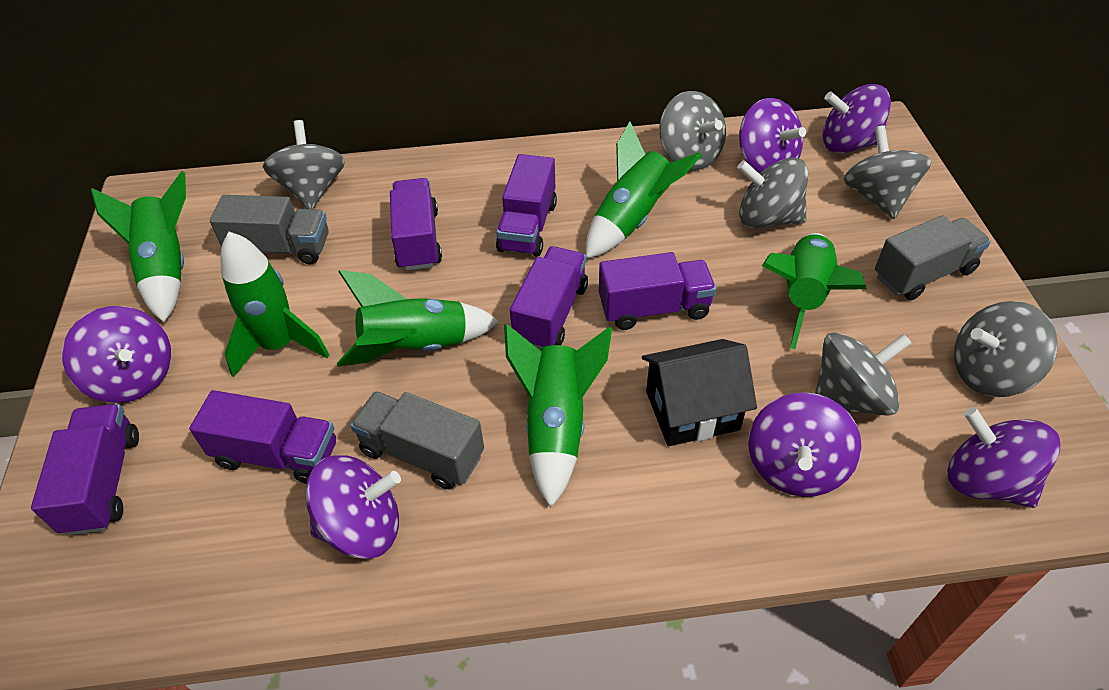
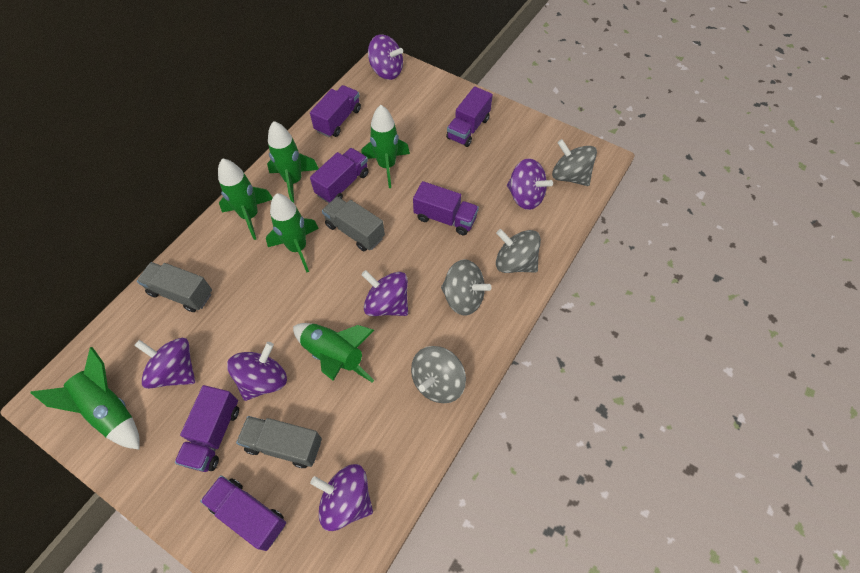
black house: 1 -> 0
grey spinning top: 6 -> 4

